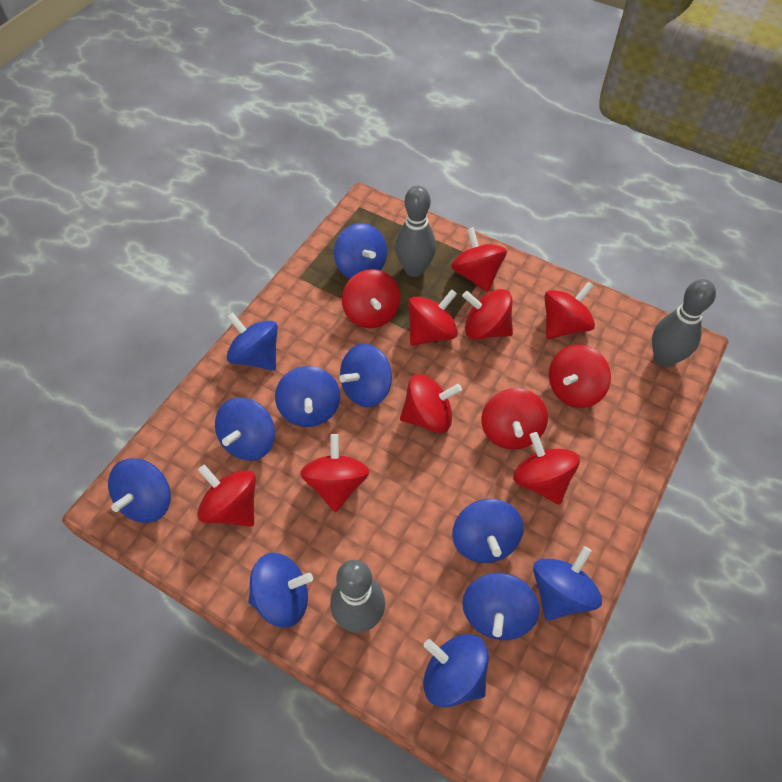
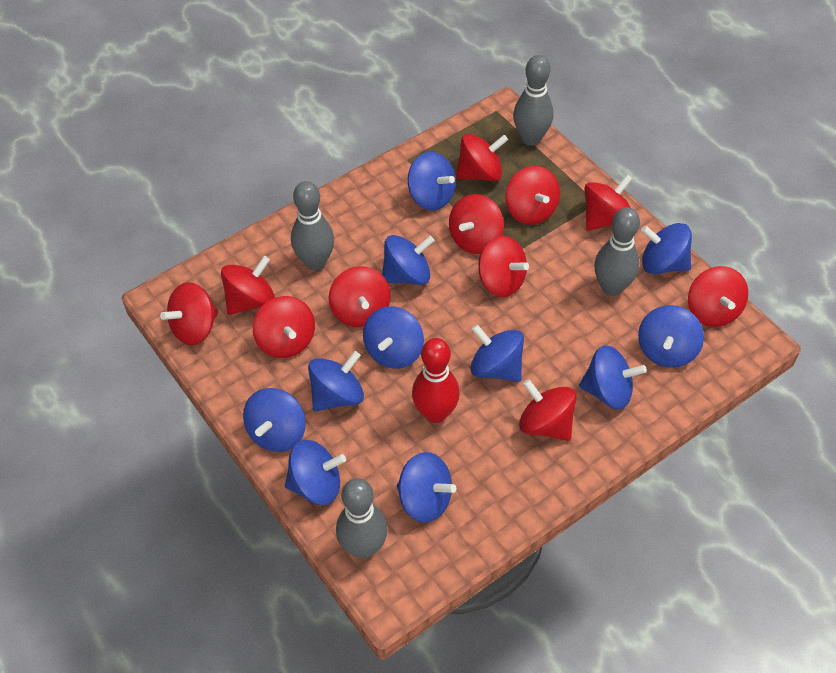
grey bowling pin: 3 -> 4
red bowling pin: 0 -> 1

